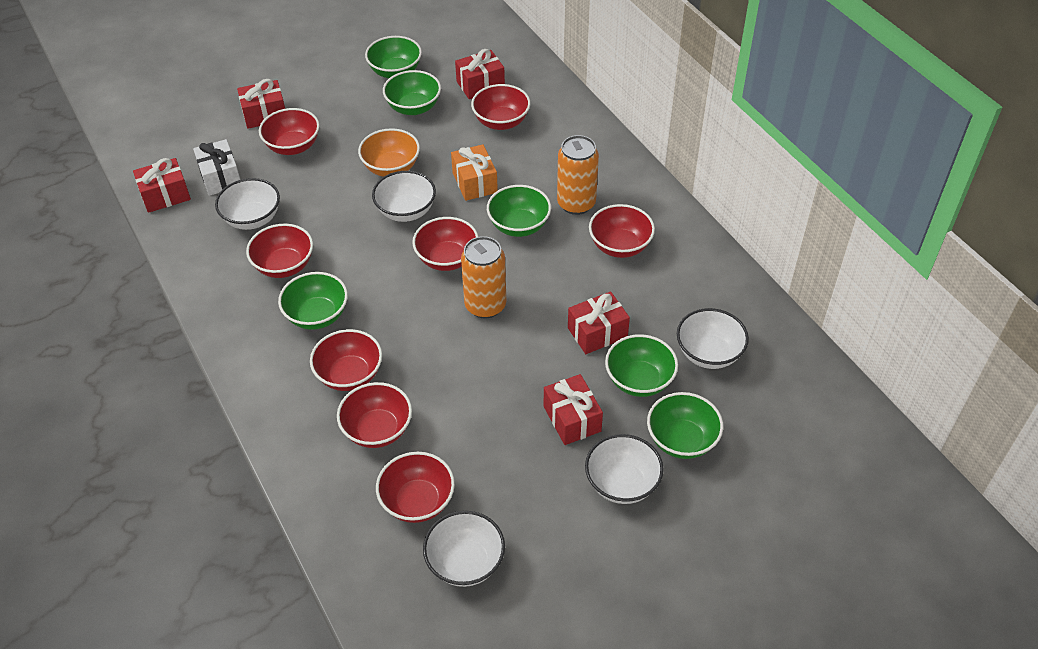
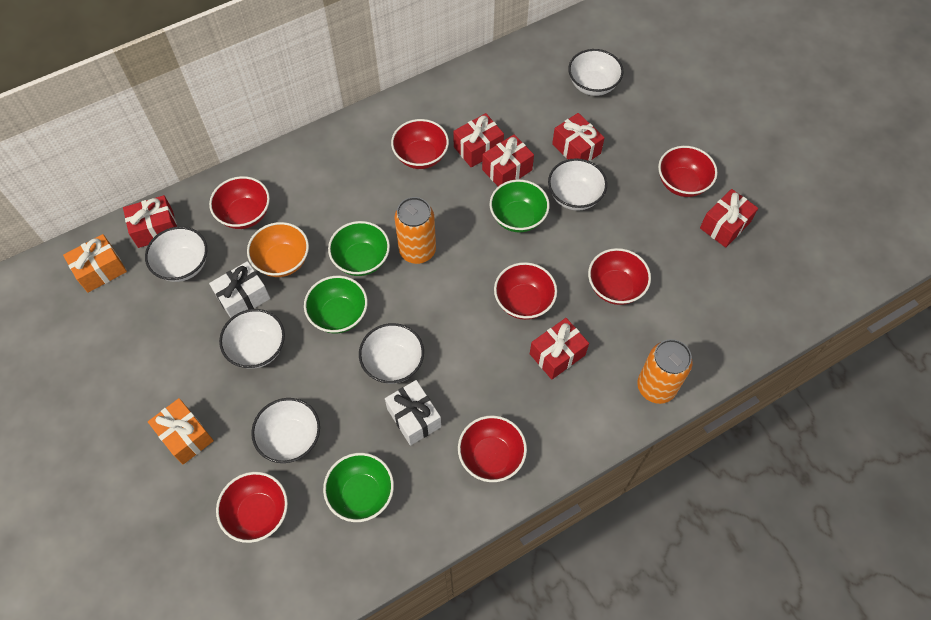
green bowl: 6 -> 4
orange gift: 1 -> 2
red bowl: 8 -> 7
red gift: 5 -> 6
white bowl: 5 -> 6
white gift: 1 -> 2

